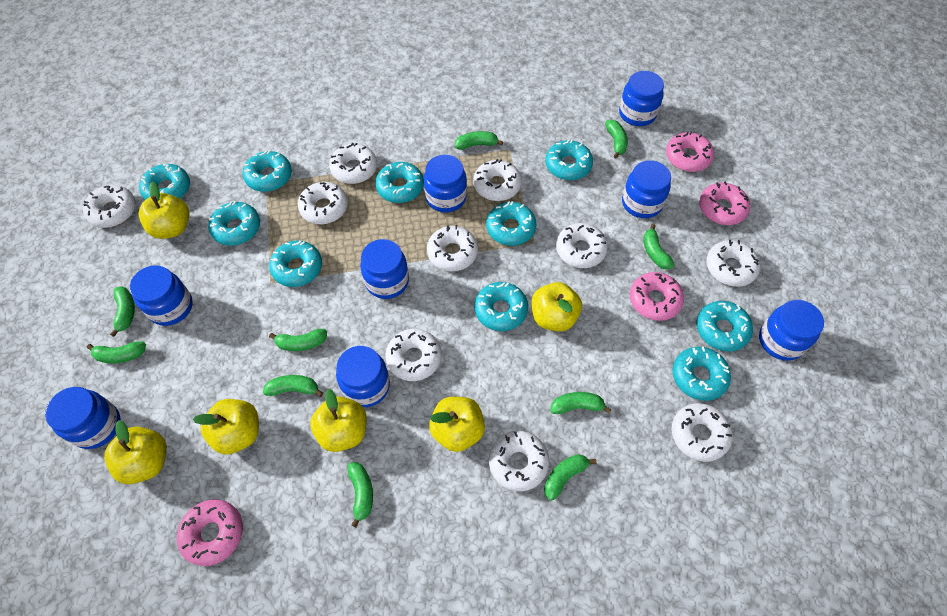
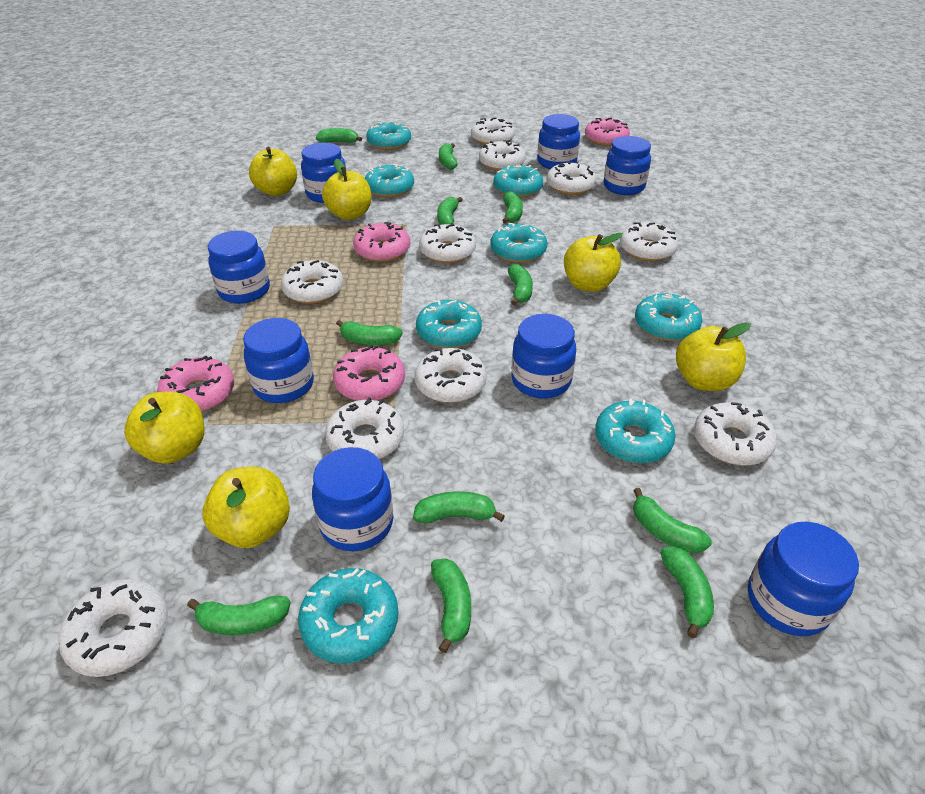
green banana: 10 -> 11
turquoise donut: 10 -> 8

